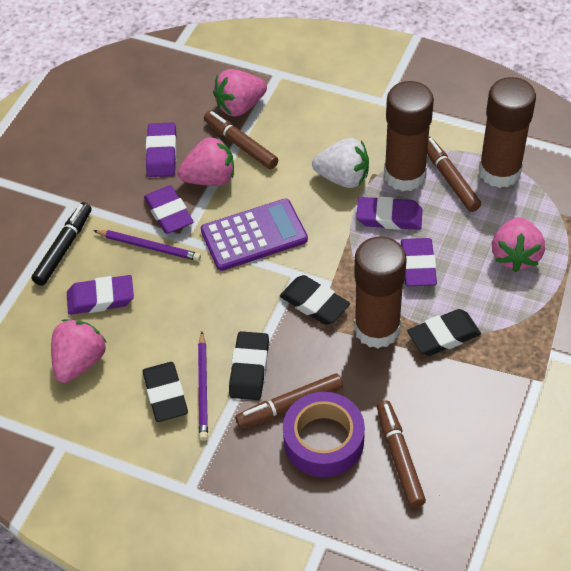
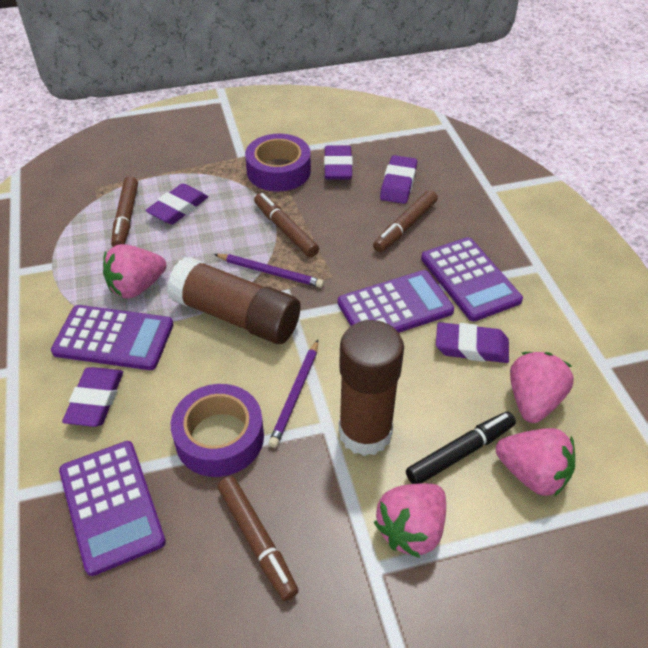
black eraser: 4 -> 0
brown glue stick: 3 -> 2
purple calculator: 1 -> 4
purple tape: 1 -> 2
white strawberry: 1 -> 0

